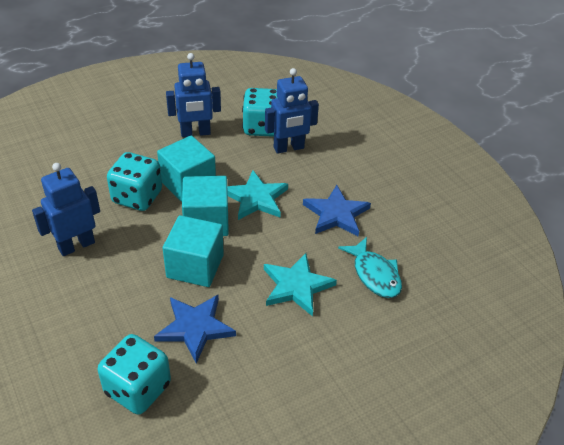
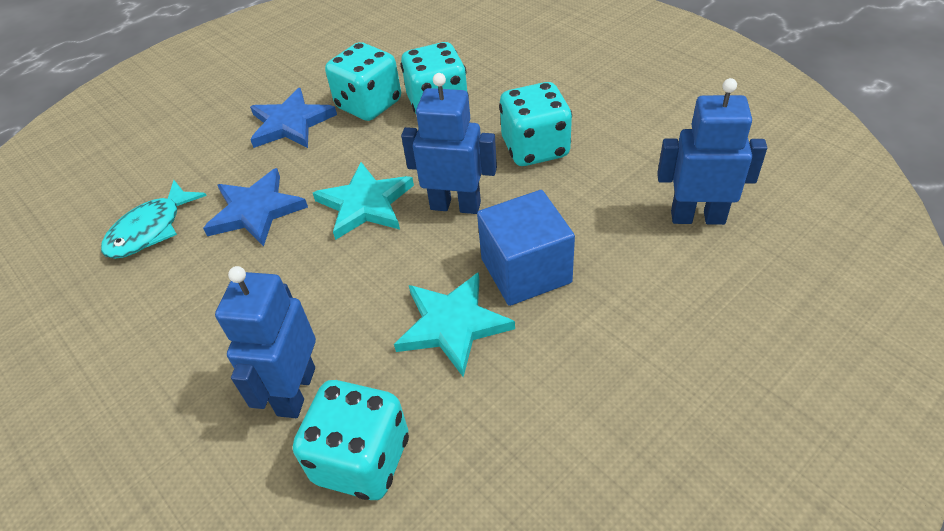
blue cube: 0 -> 1
turquoise cube: 3 -> 0
turquoise dice: 3 -> 4

